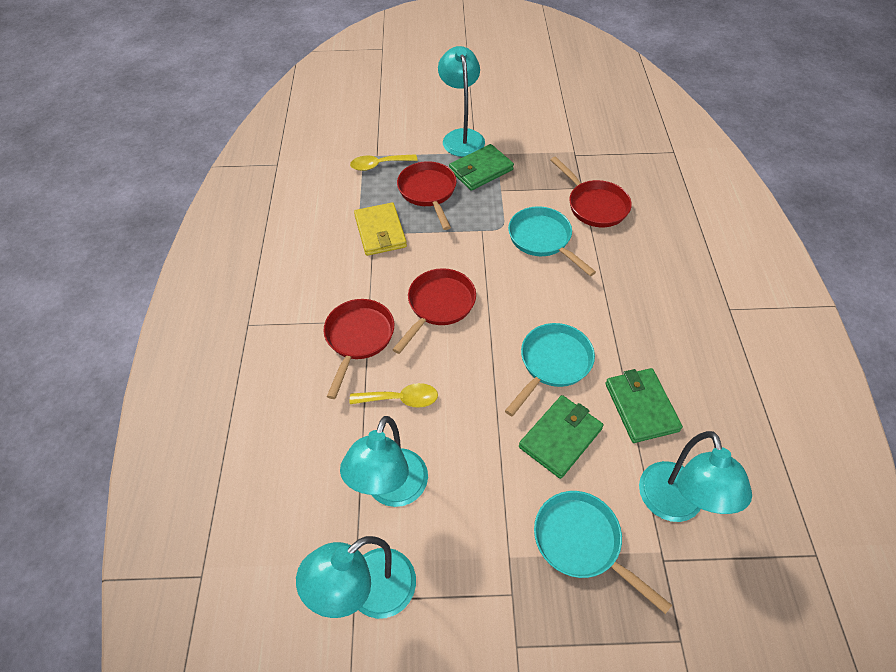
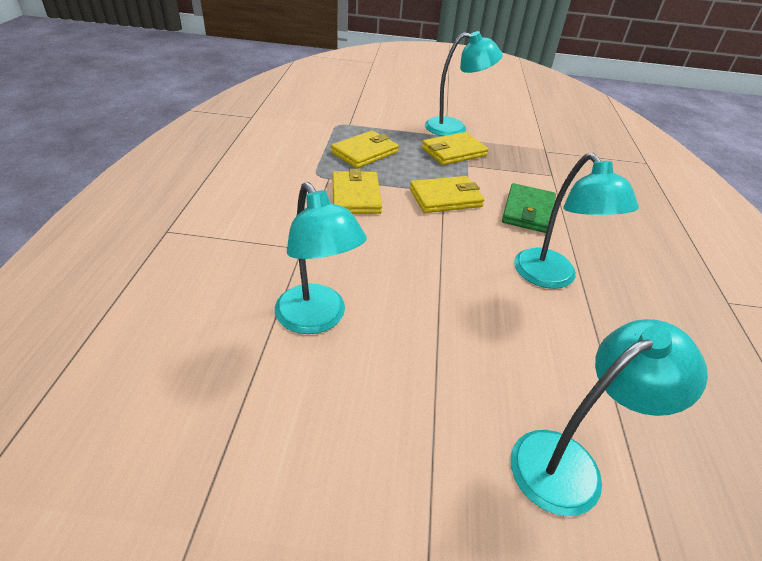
green wallet: 3 -> 1
red pan: 4 -> 0
turquoise pan: 3 -> 0
yellow spoon: 2 -> 0
yellow wallet: 1 -> 4

